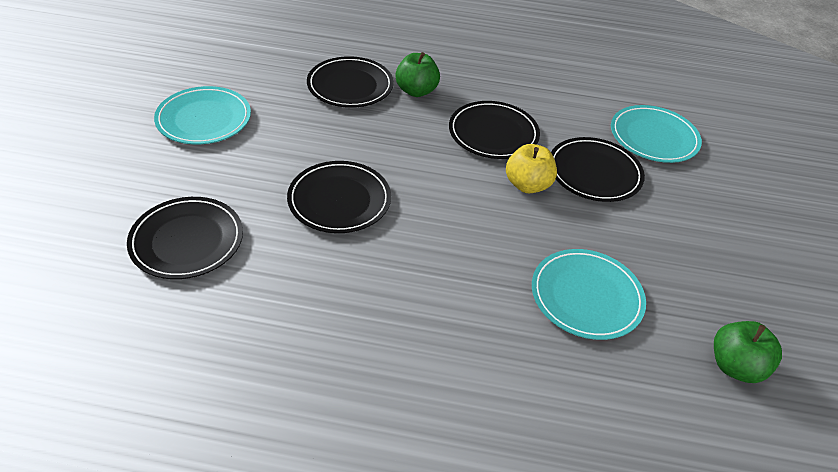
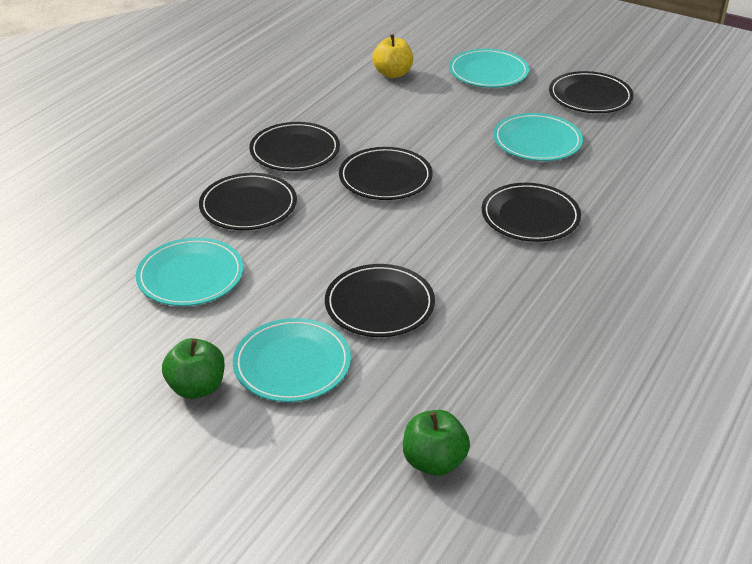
black plate: 5 -> 6
turquoise plate: 3 -> 4

